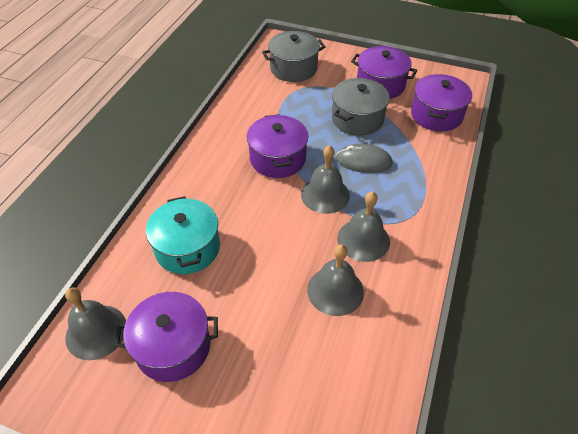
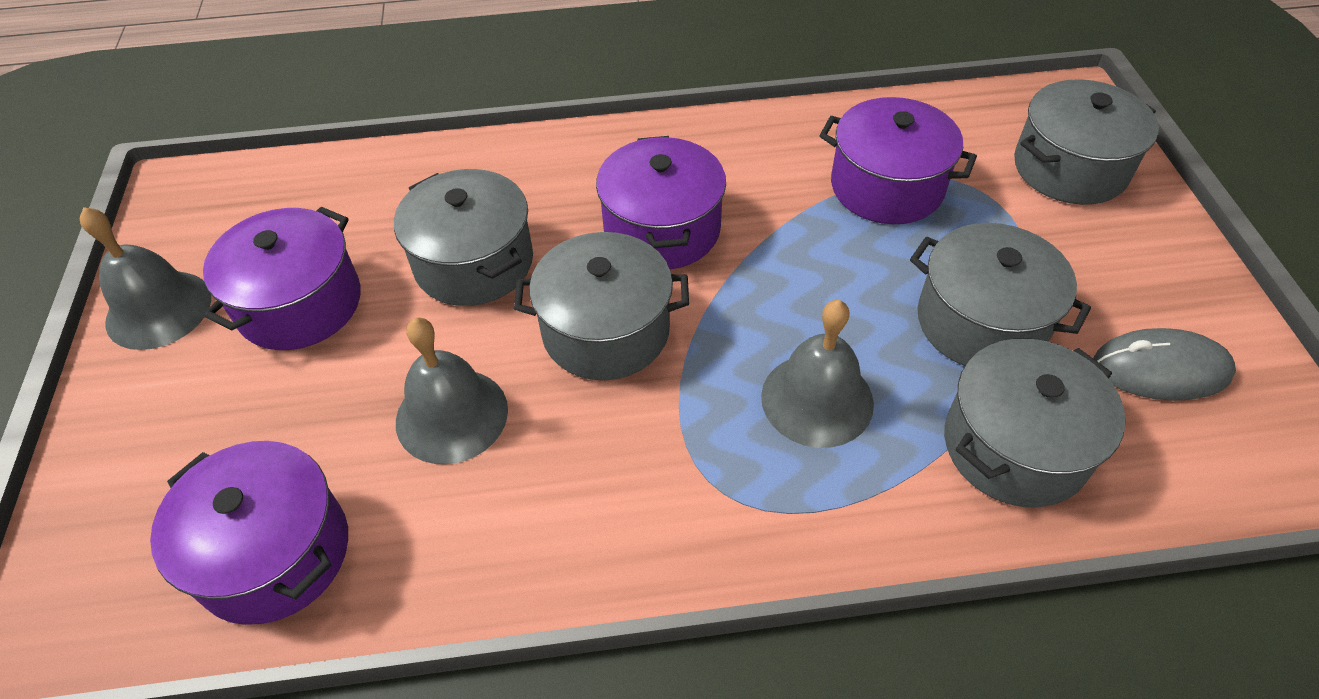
grey bell: 4 -> 3
grey pot: 2 -> 5
turquoise pot: 1 -> 0

